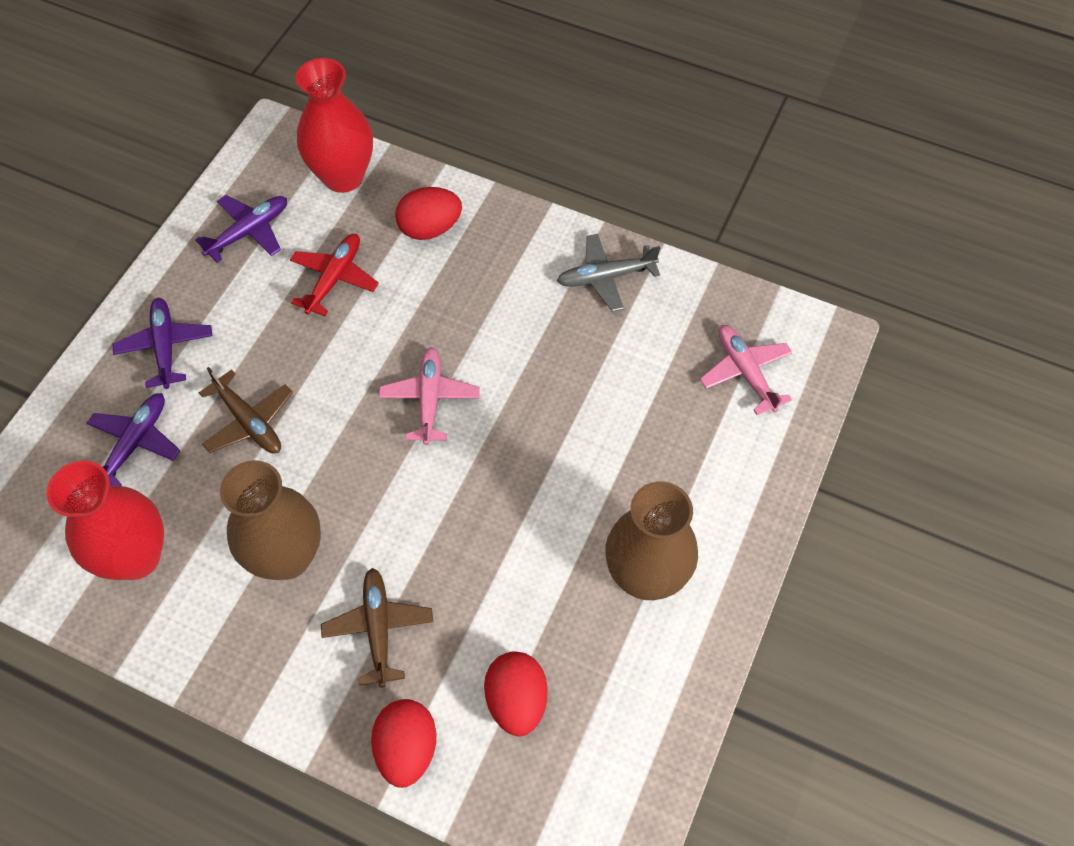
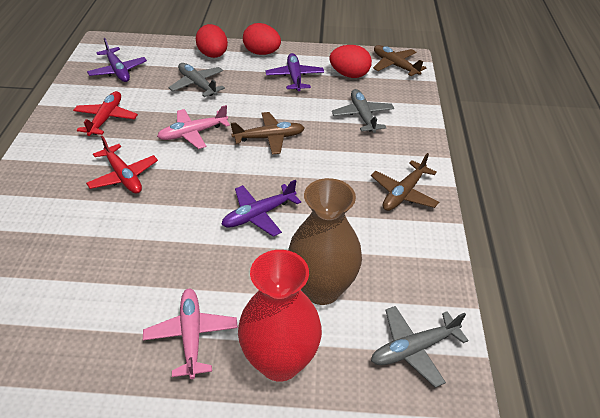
brown plane: 2 -> 3
brown vase: 2 -> 1
grey plane: 1 -> 3
red plane: 1 -> 2
red vase: 2 -> 1

